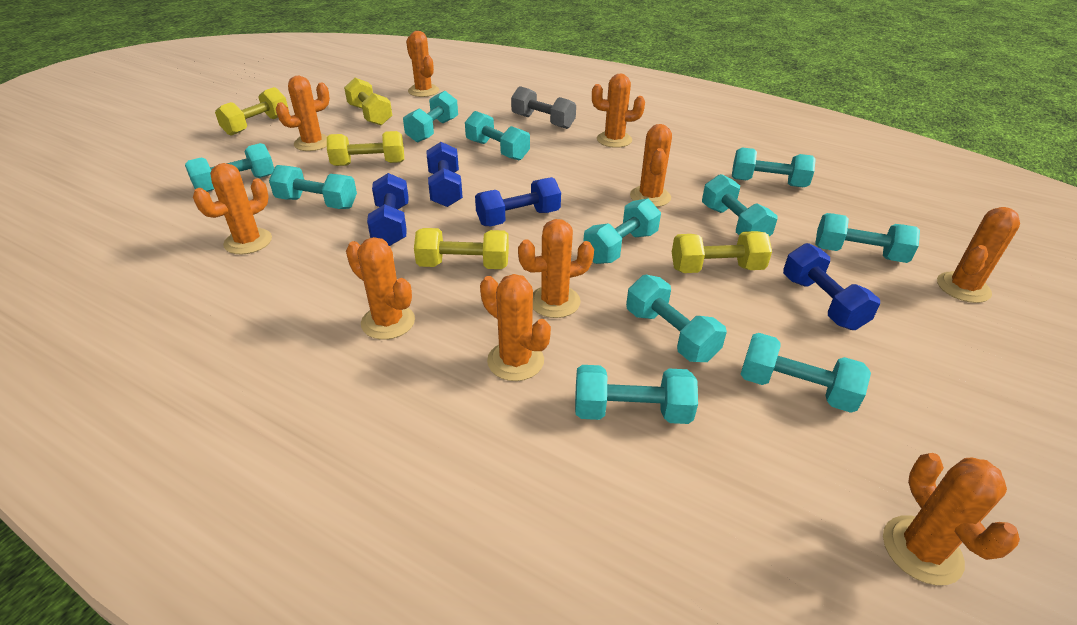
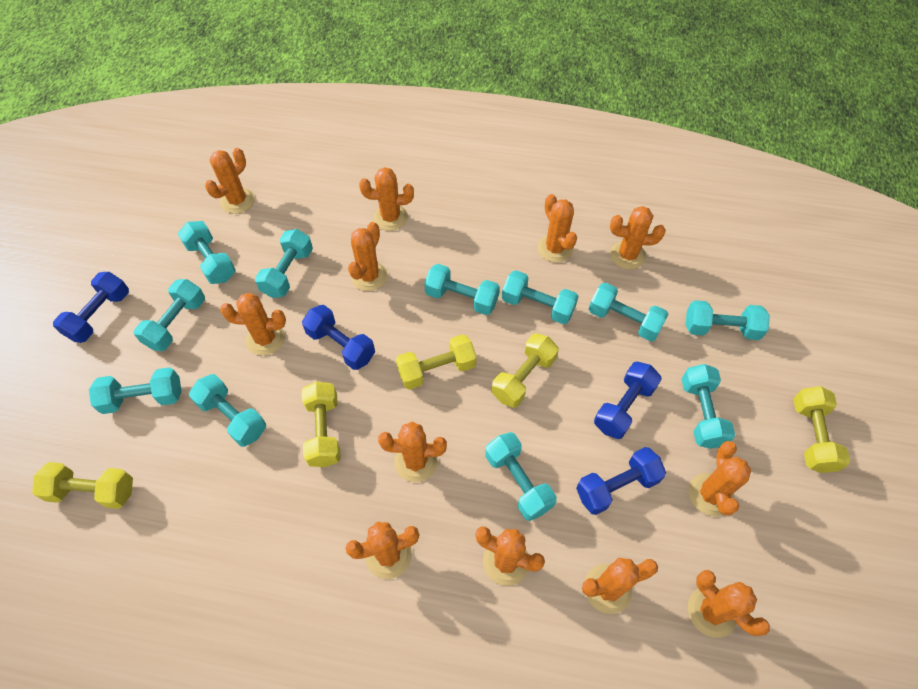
grey dumbbell: 1 -> 0
orange cactus: 10 -> 12

